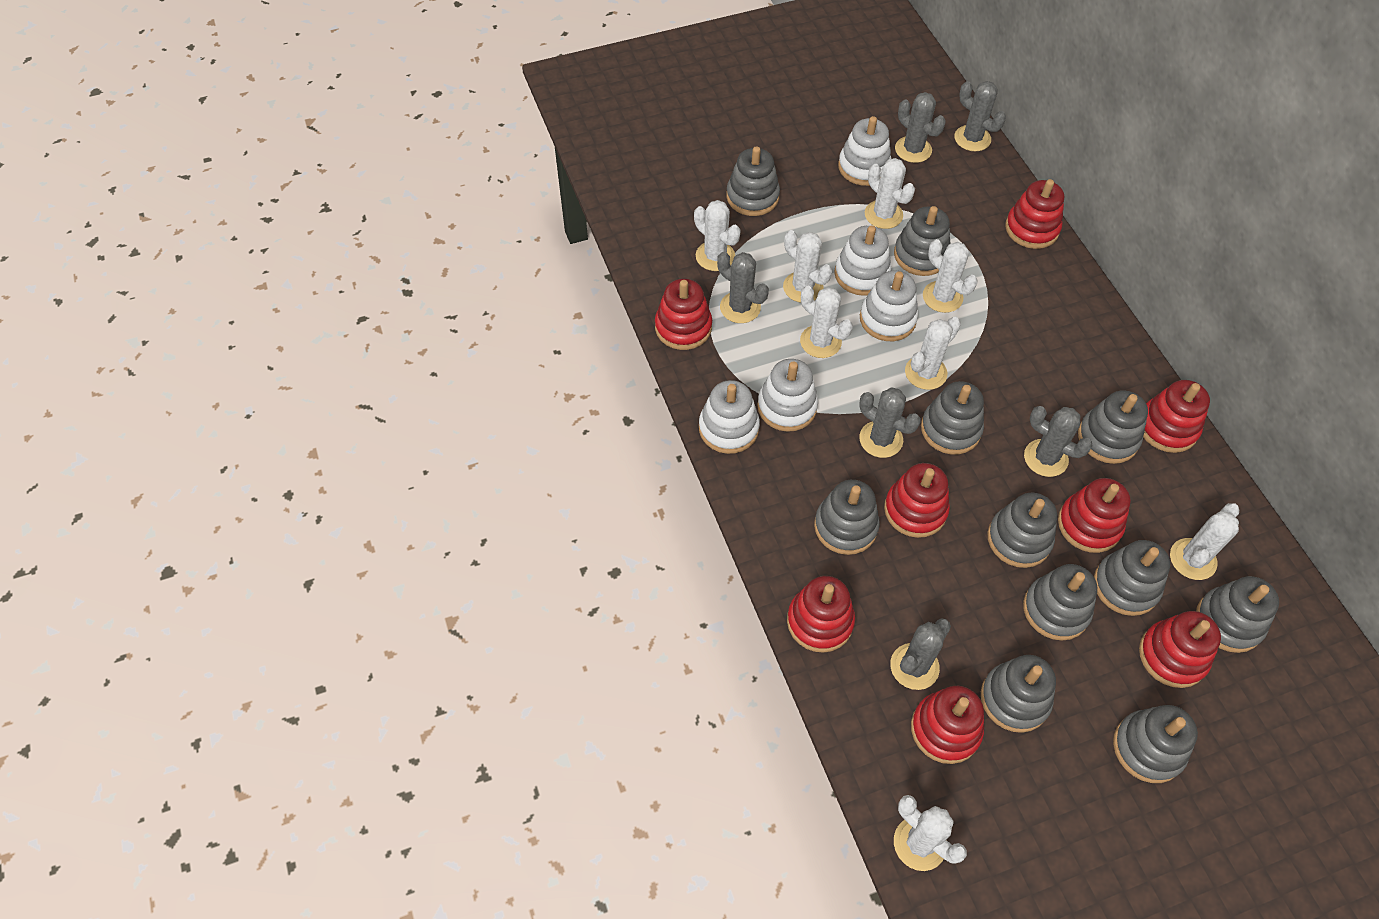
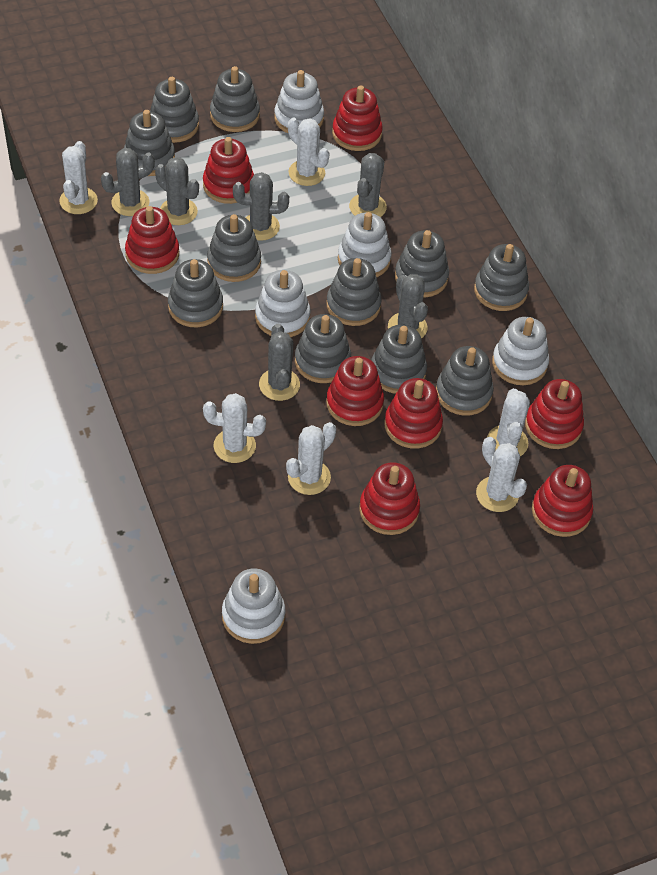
white cactus: 8 -> 6

